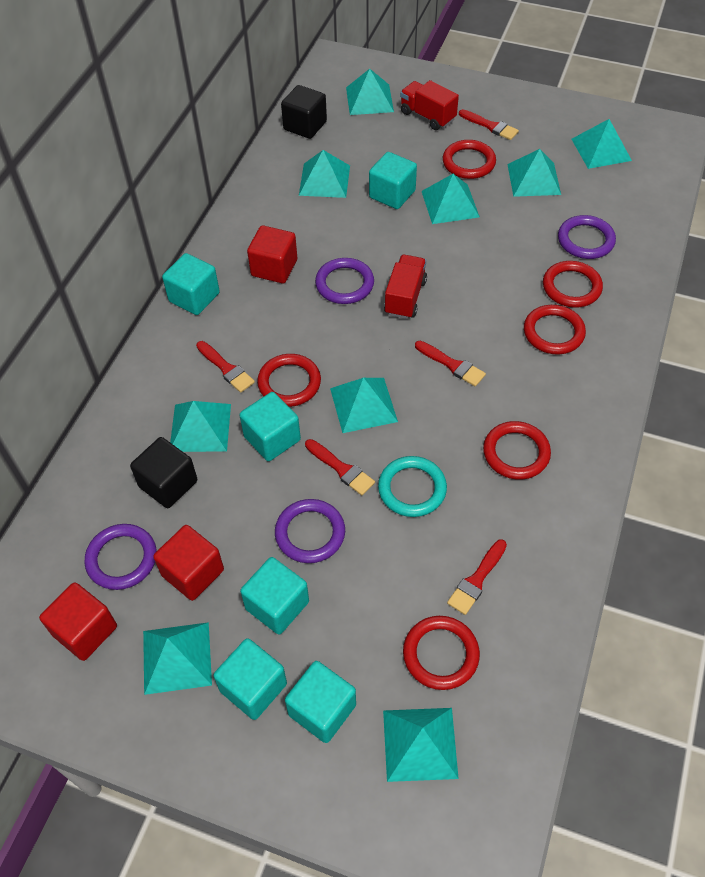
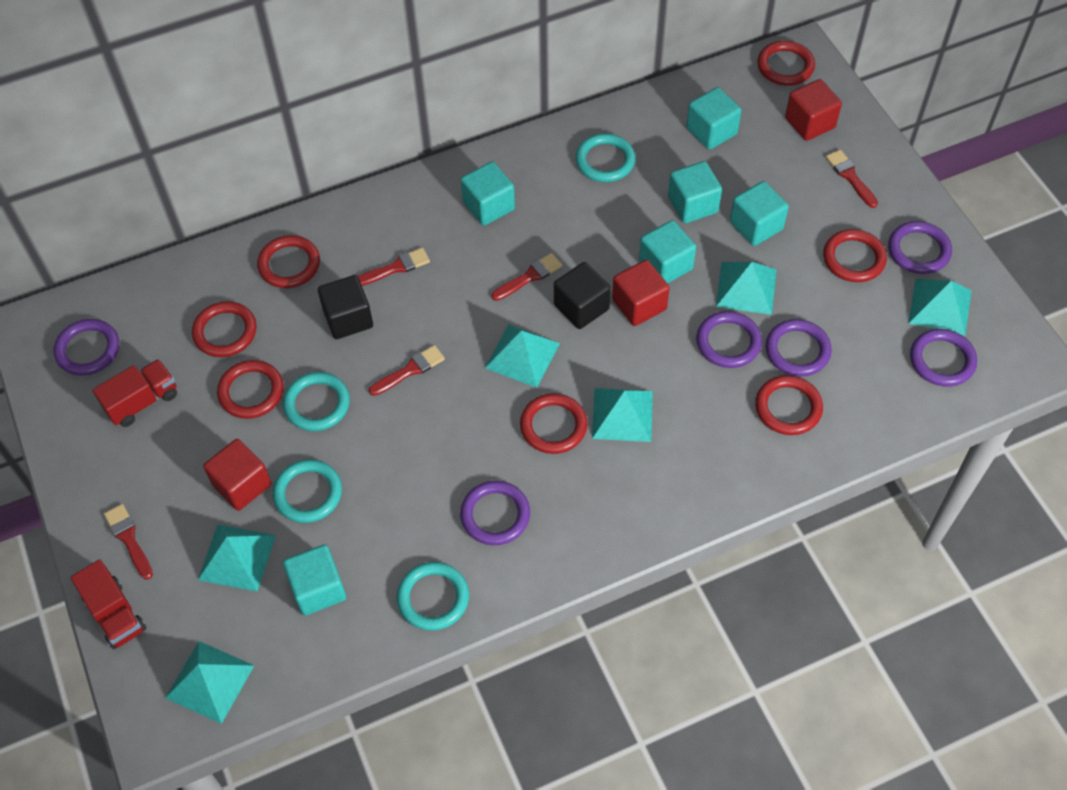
purple ring: 4 -> 6
red ring: 6 -> 7
turquoise pyramid: 9 -> 6
turquoise ring: 1 -> 4

